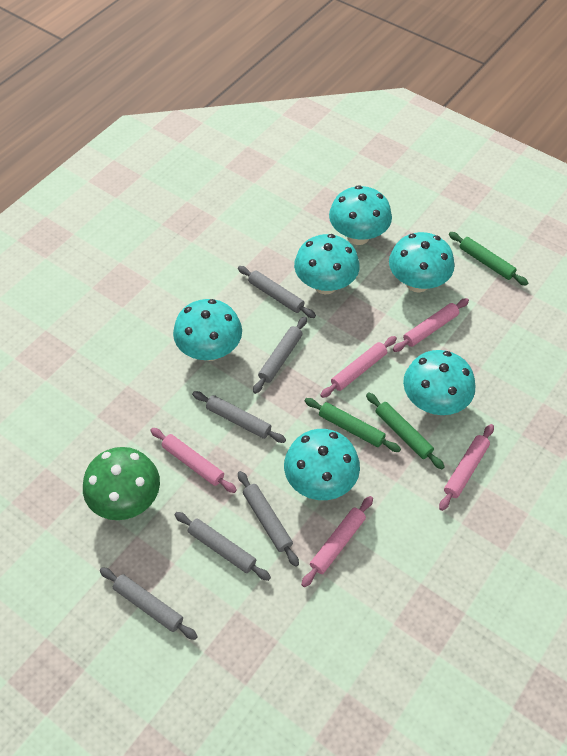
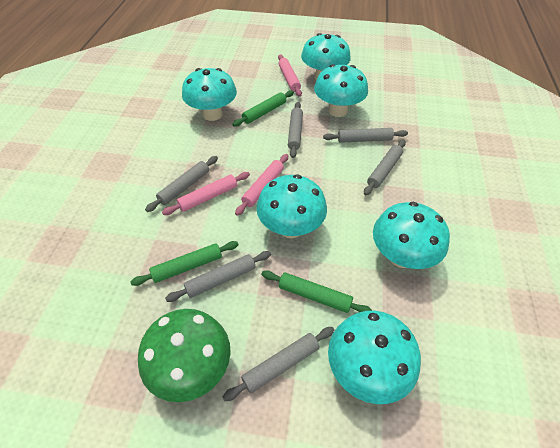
pink rolling pin: 5 -> 3

